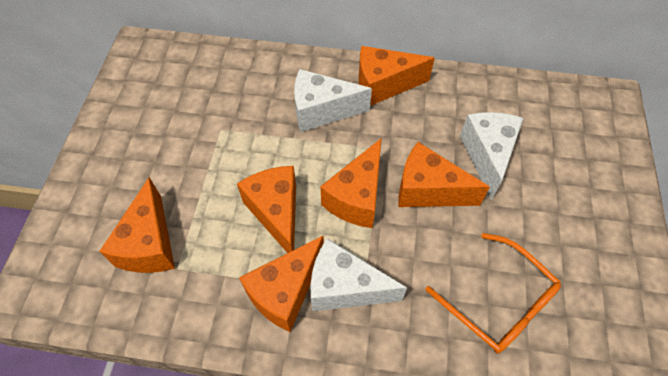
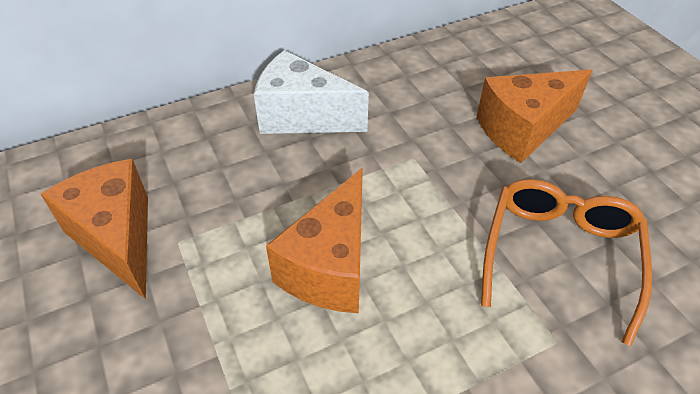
orange cheese: 6 -> 3
white cheese: 3 -> 1

